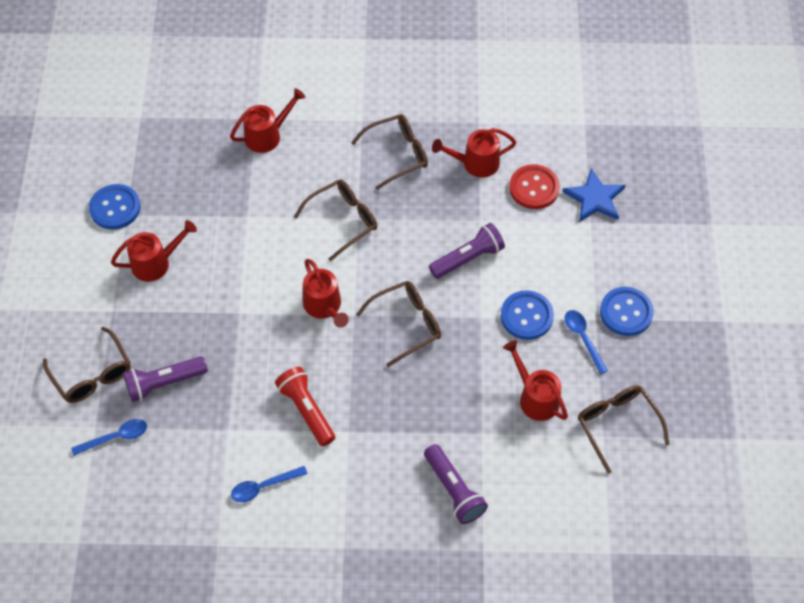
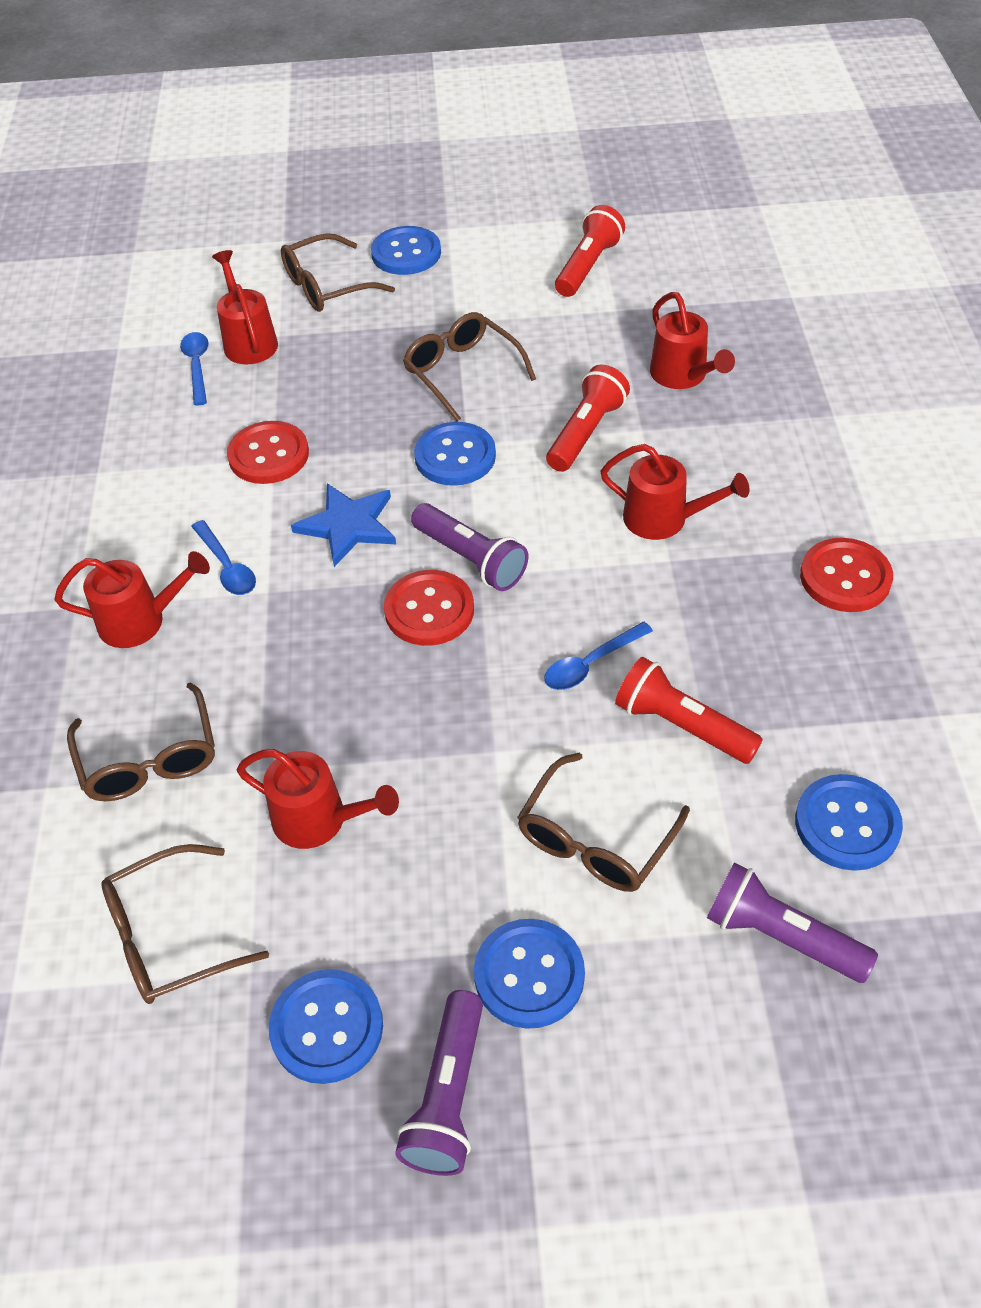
blue button: 3 -> 5
red button: 1 -> 3
red flashlight: 1 -> 3

